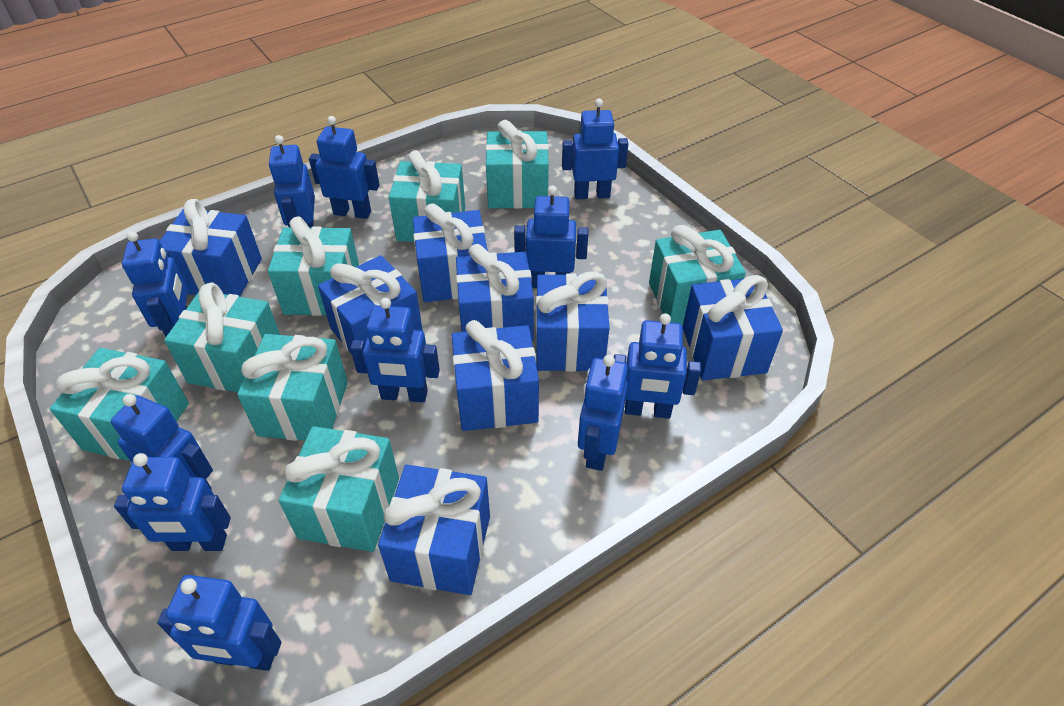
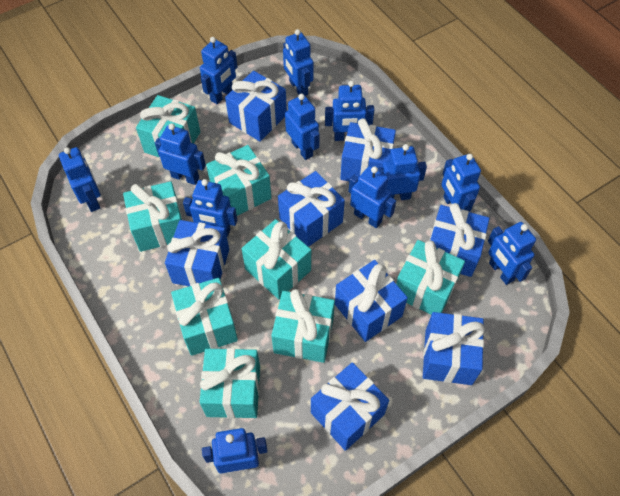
blue robot: 11 -> 12

